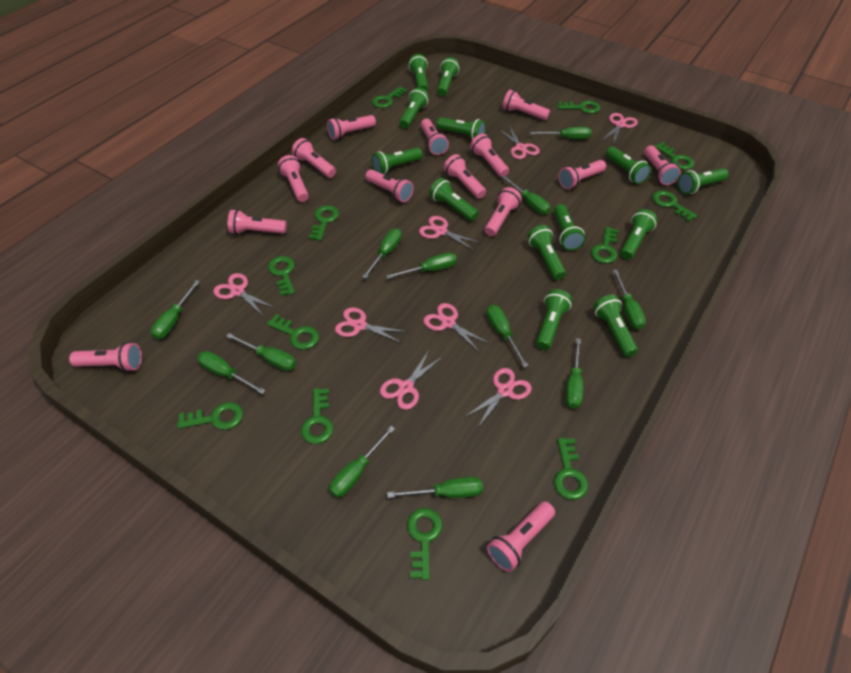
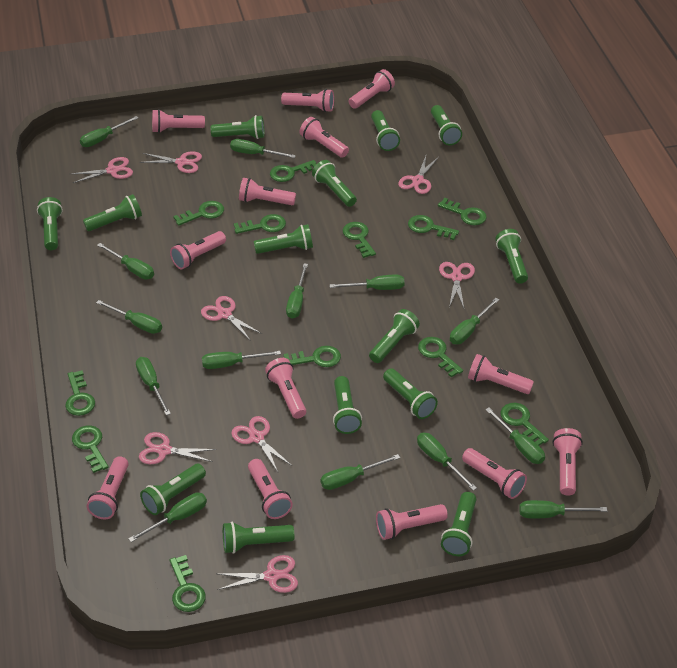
green flashlight: 13 -> 14
green screwdriver: 12 -> 14
pink flashlight: 14 -> 13

